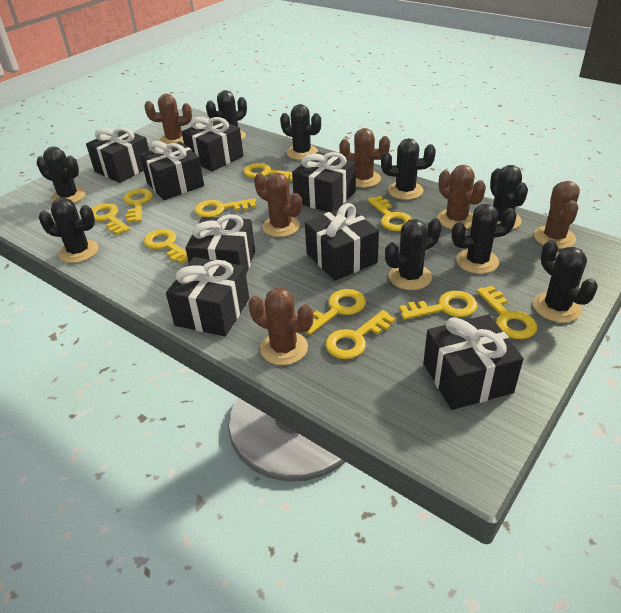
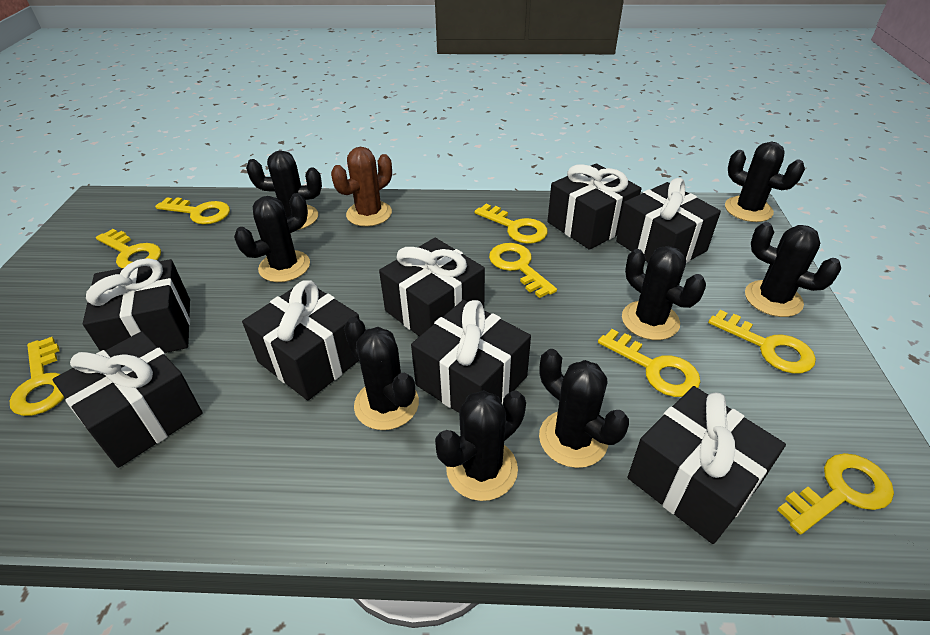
black cactus: 9 -> 8
brown cactus: 6 -> 1
yellow key: 10 -> 8

